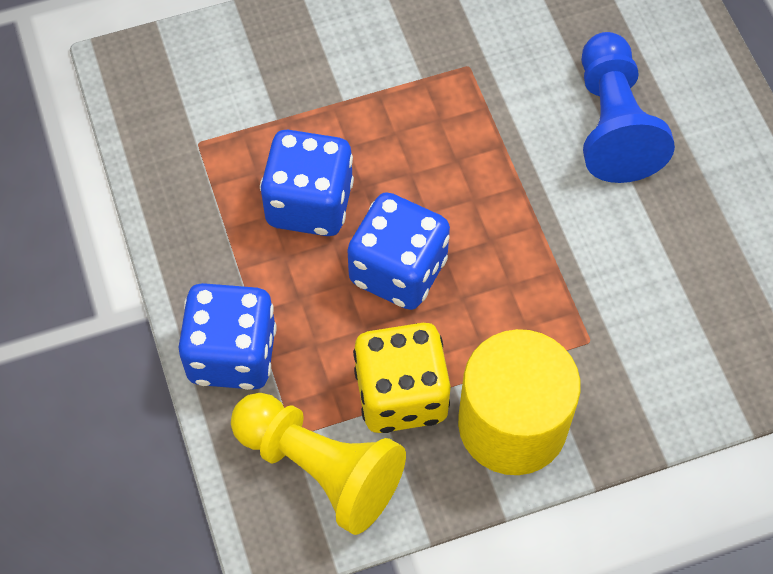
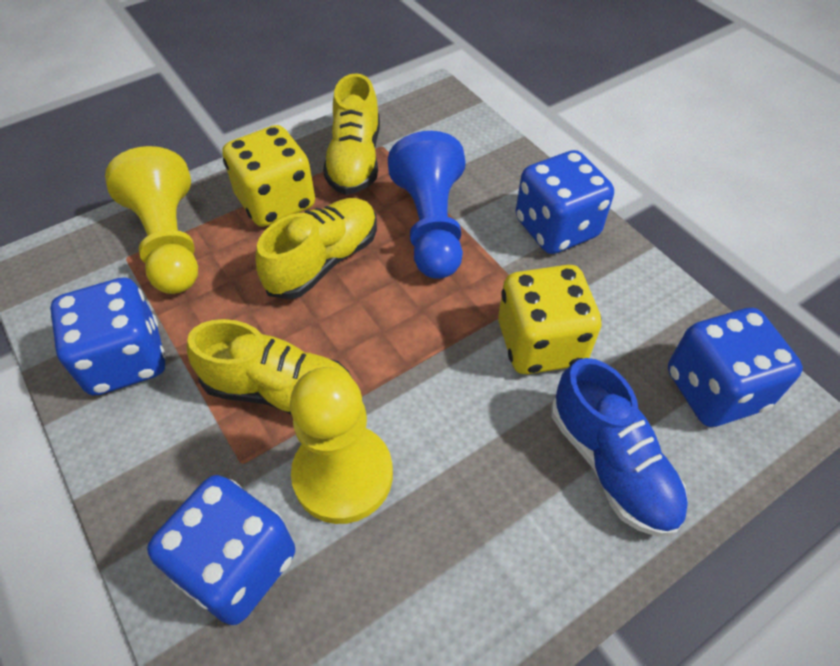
blue dice: 3 -> 4
blue shoe: 0 -> 1
yellow cylinder: 1 -> 0
yellow dice: 1 -> 2
yellow pawn: 1 -> 2
yellow shoe: 0 -> 3

